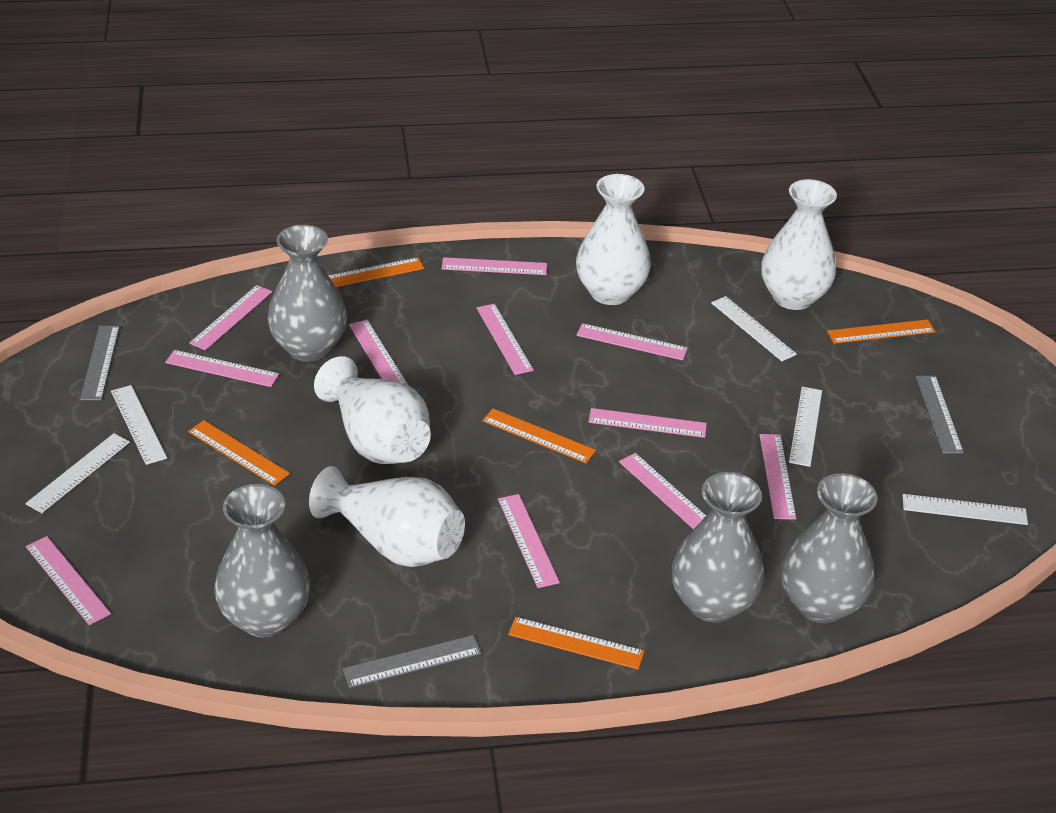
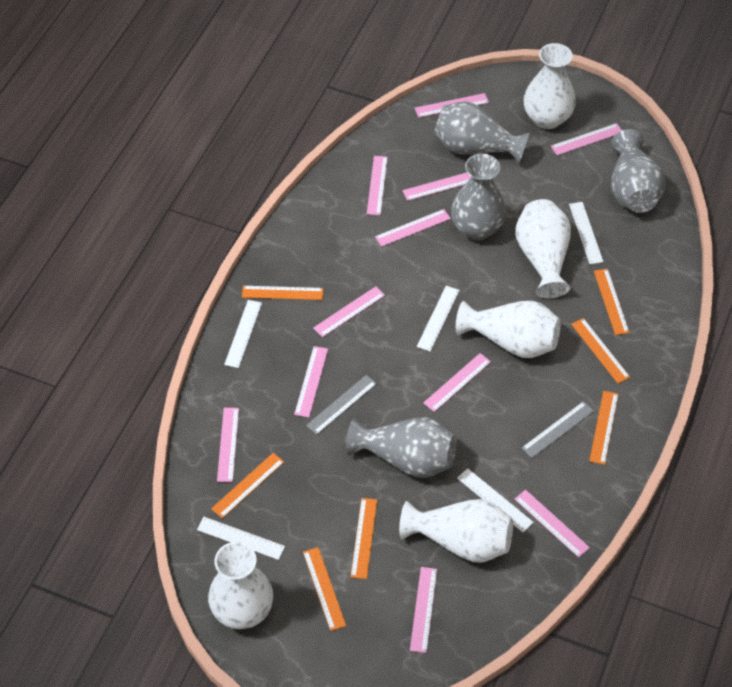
grey ruler: 3 -> 2
orange ruler: 5 -> 7
white vase: 4 -> 5

